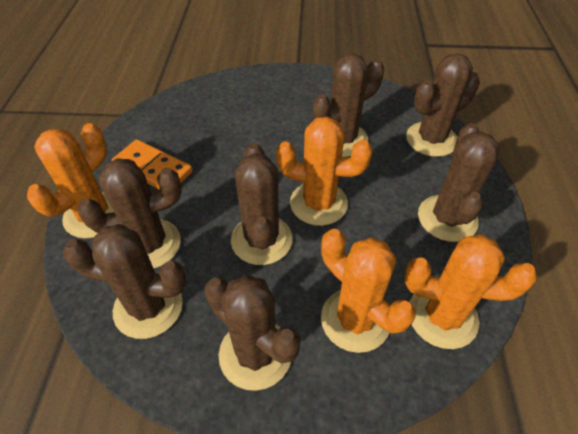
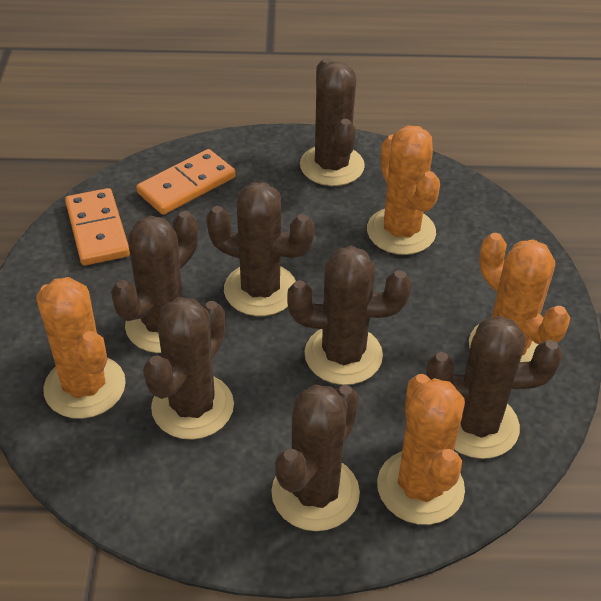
orange domino: 1 -> 2

